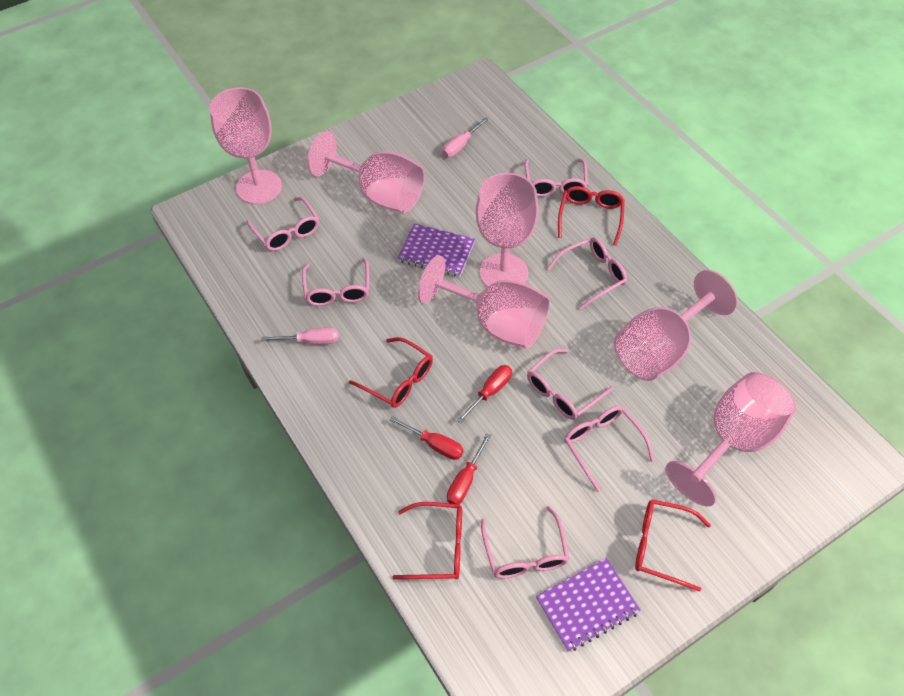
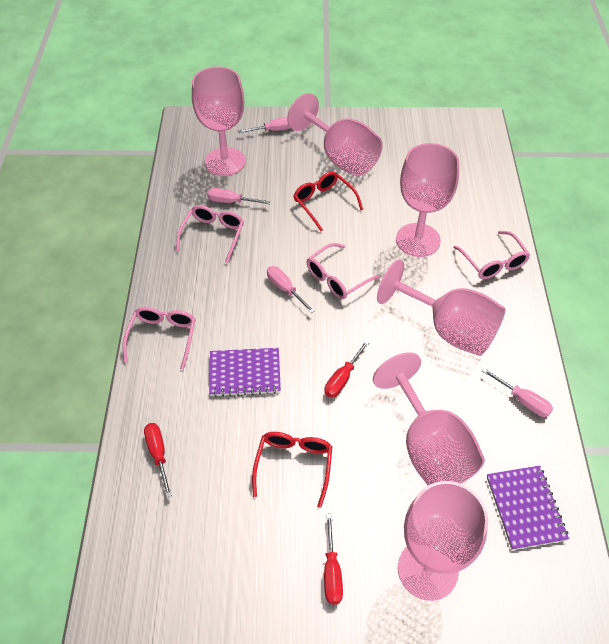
pink glasses: 7 -> 4
pink screwdriver: 2 -> 4
red glasses: 4 -> 2

